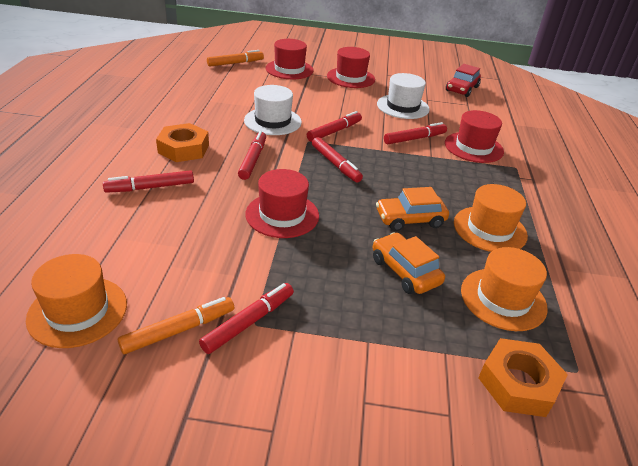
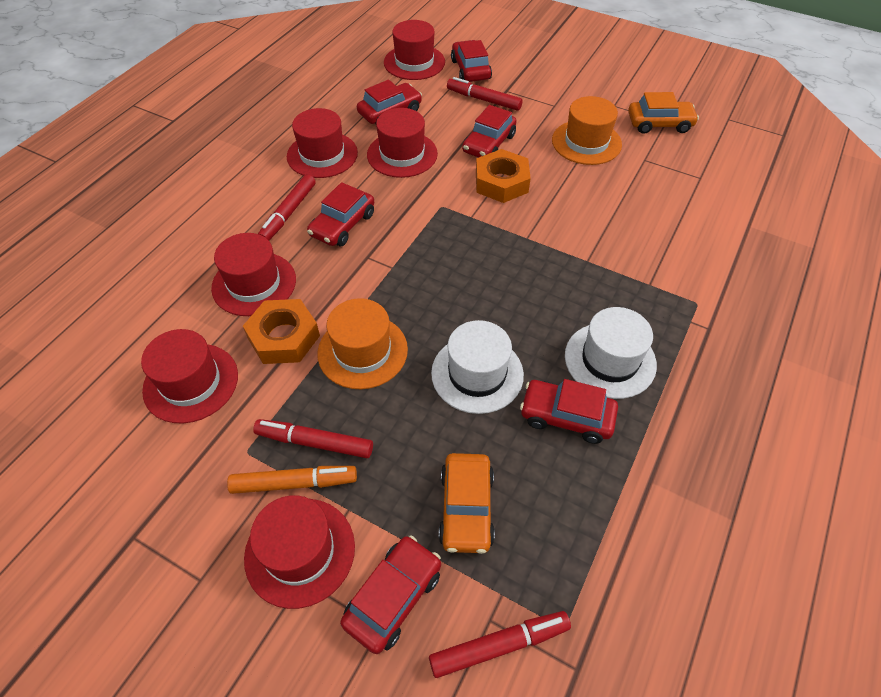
orange hat: 3 -> 2
orange marker: 2 -> 1
red car: 1 -> 6
red hat: 4 -> 6
red marker: 6 -> 4

